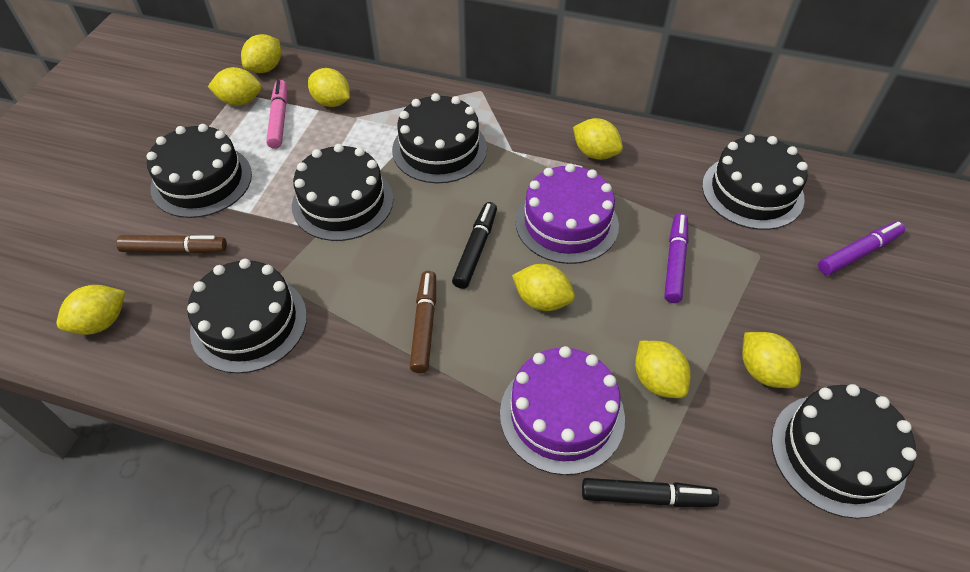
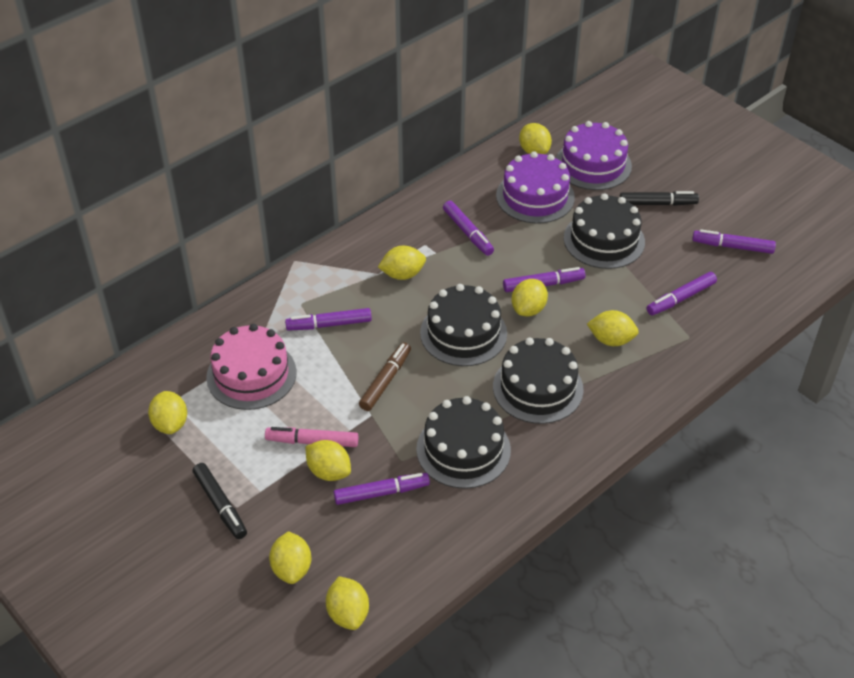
black cake: 6 -> 4
brown marker: 2 -> 1
pink cake: 0 -> 1
purple marker: 2 -> 6

